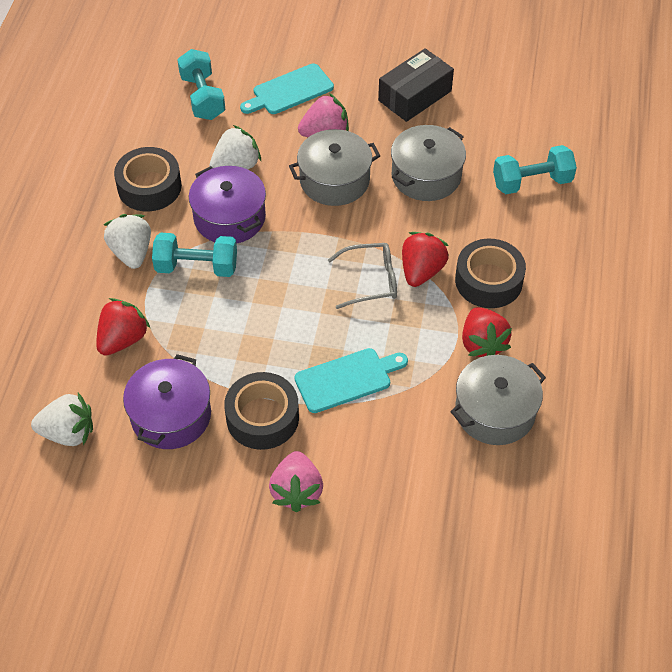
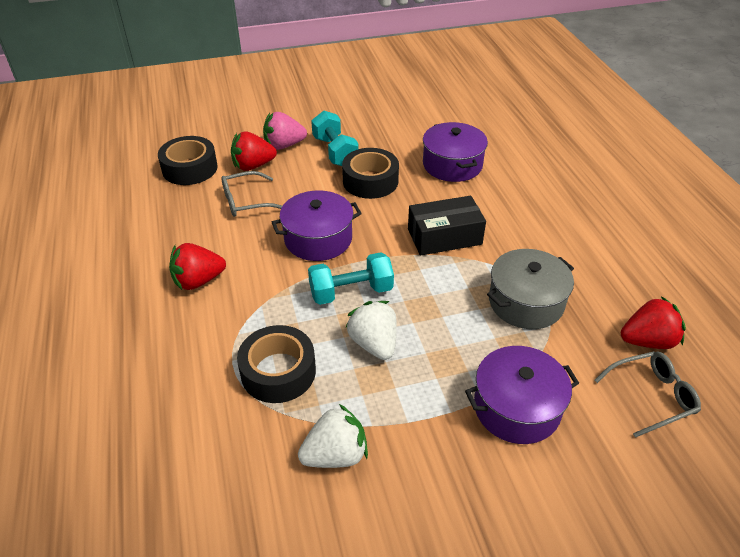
grey glasses: 1 -> 2
grey pot: 3 -> 1
pink strawberry: 2 -> 1
purple pot: 2 -> 3
turquoise cutting board: 2 -> 0
turquoise dumbbell: 3 -> 2
white strawberry: 3 -> 2

